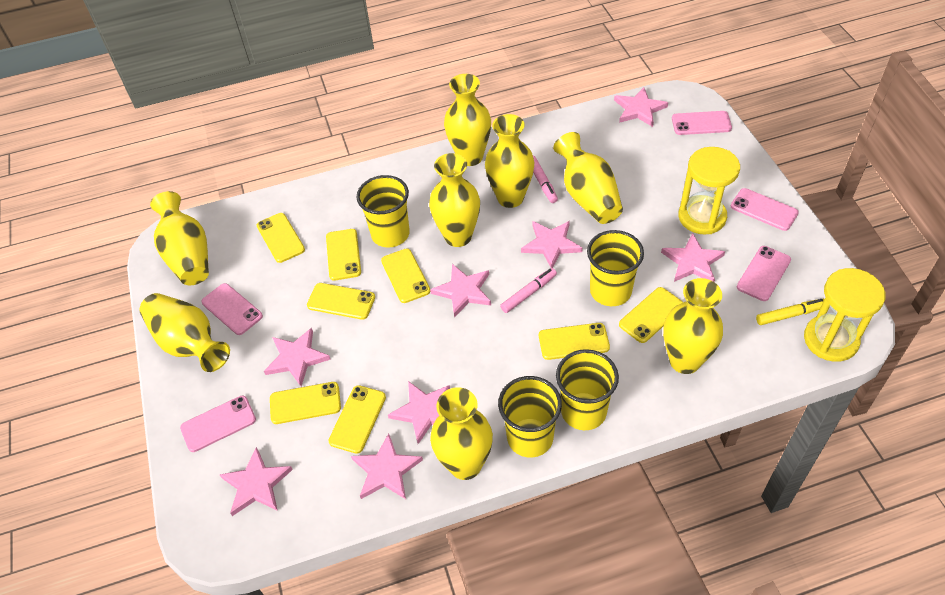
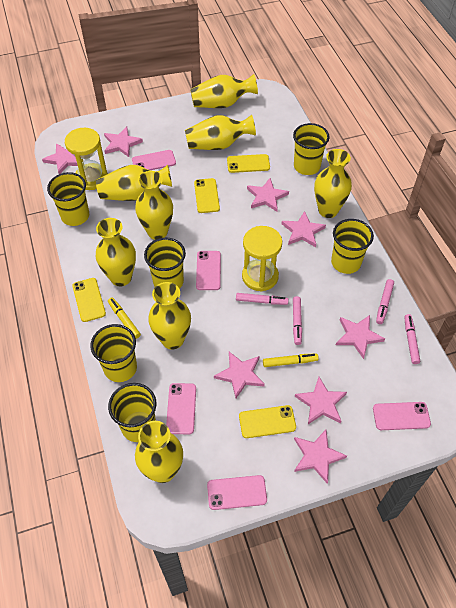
pink marker: 2 -> 4
yellow cup: 4 -> 6
yellow marker: 1 -> 2
yellow phone: 8 -> 4

